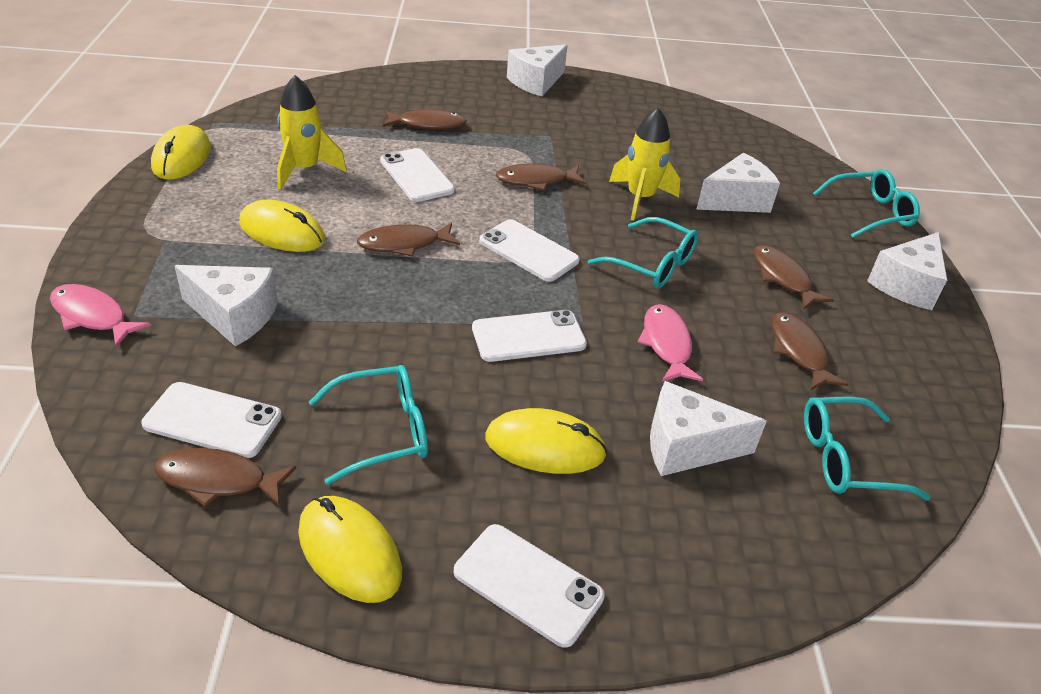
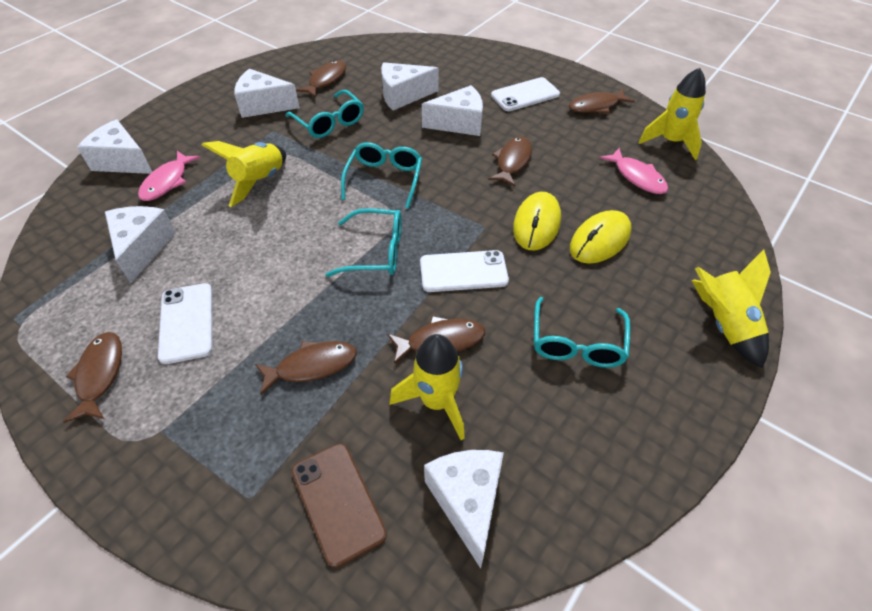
brown phone: 0 -> 1
white cheese: 5 -> 6
white phone: 5 -> 3
yellow mouse: 4 -> 2
yellow rocket: 2 -> 4

